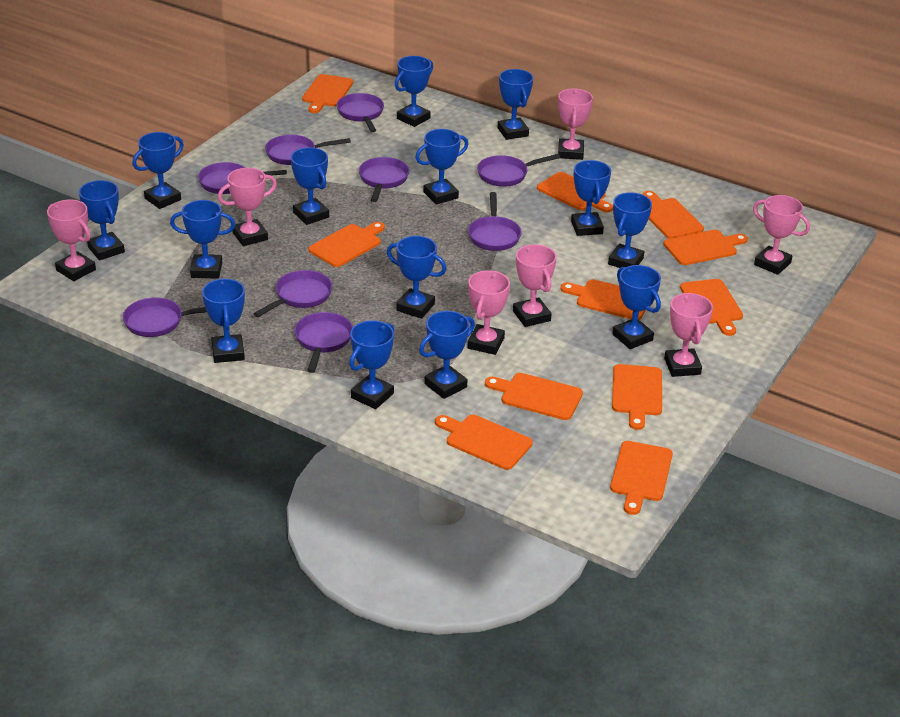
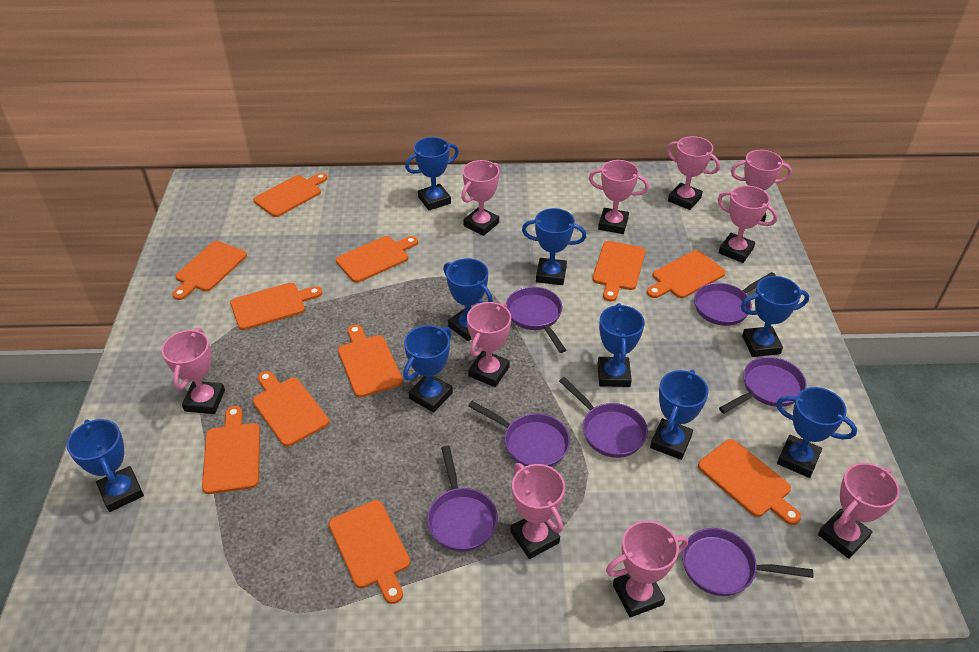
blue trophy: 14 -> 9
pink trophy: 7 -> 10
purple pan: 9 -> 7

